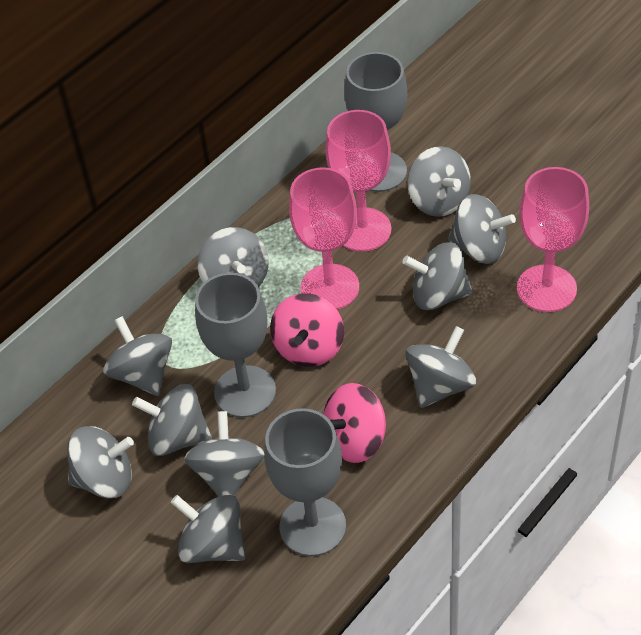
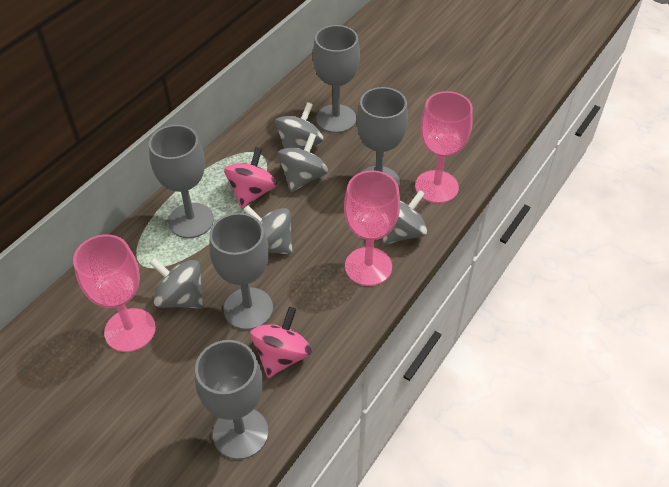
grey goblet: 3 -> 5
grey spinning top: 10 -> 5

